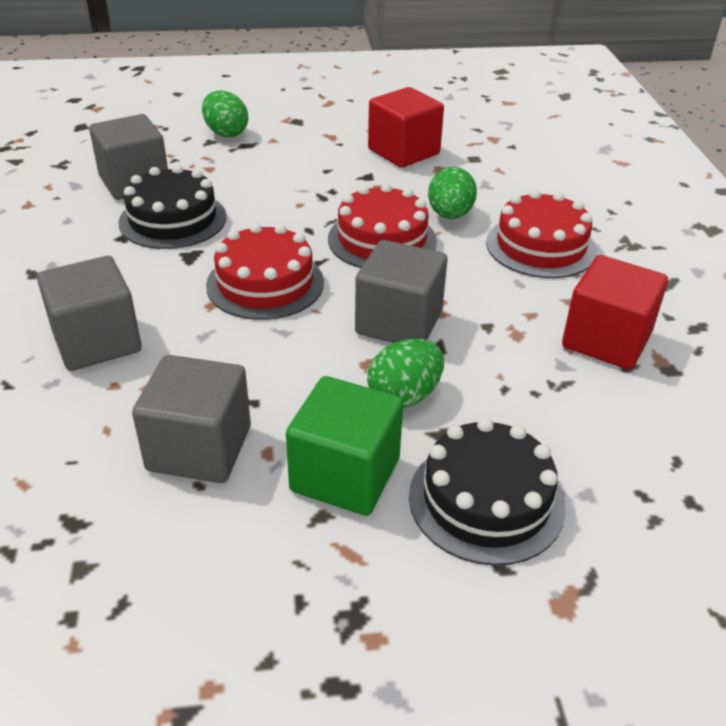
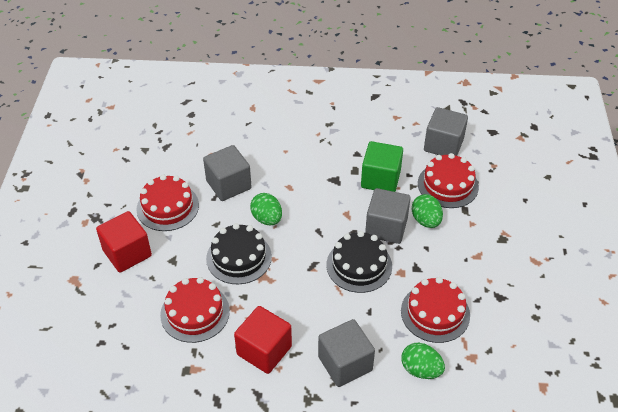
red cake: 3 -> 4

